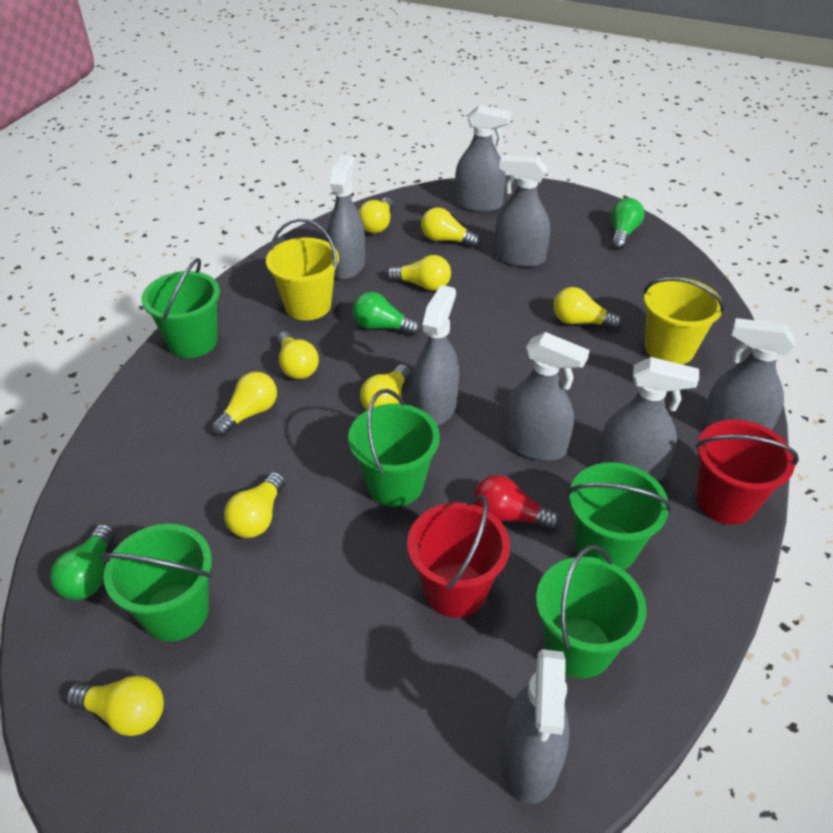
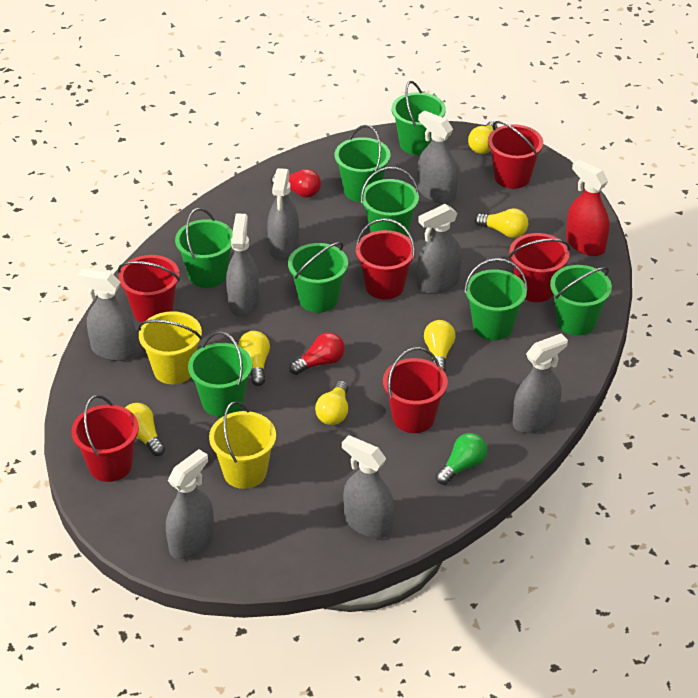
green bucket: 5 -> 8
green light bulb: 3 -> 1
red bucket: 2 -> 6
red light bulb: 1 -> 2
red spray bottle: 0 -> 1
yellow light bulb: 9 -> 6

